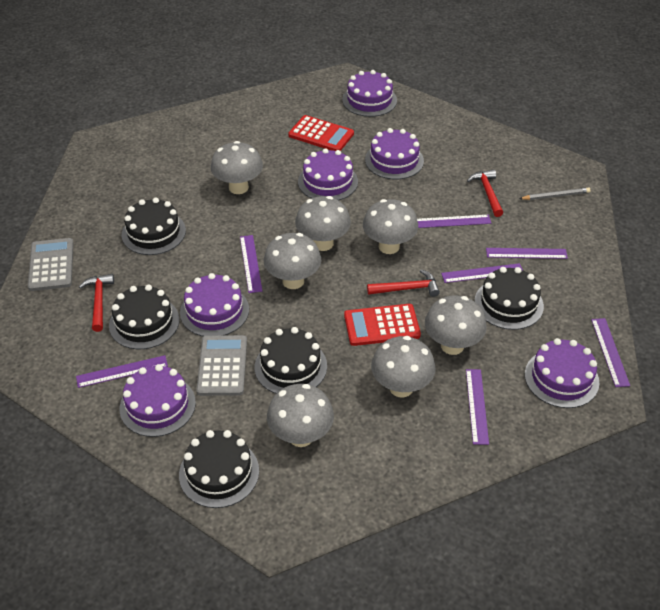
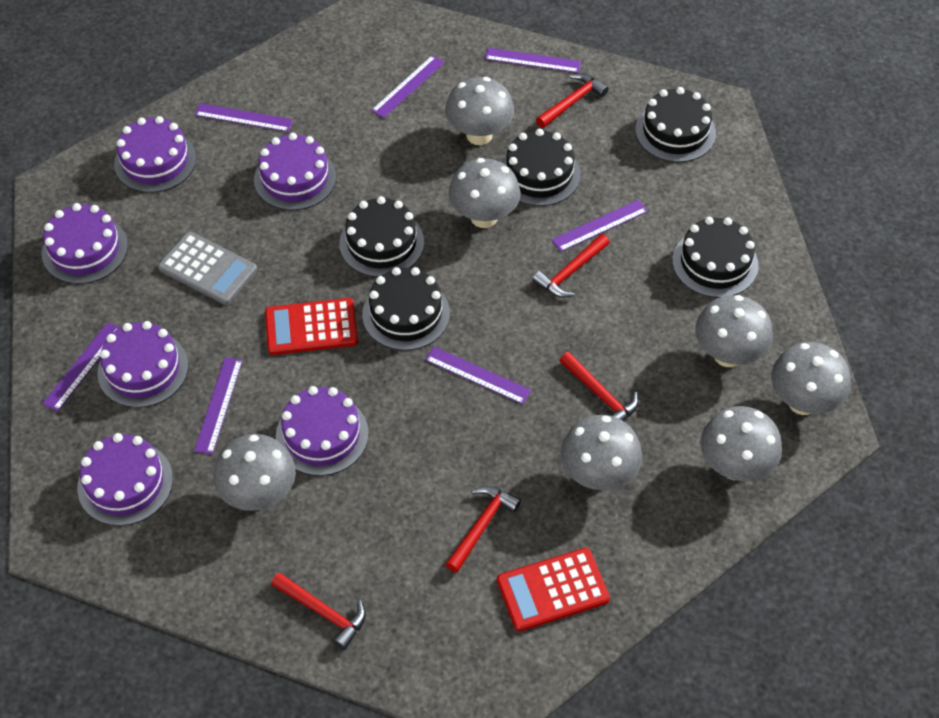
grey calculator: 2 -> 1
grey pencil: 1 -> 0
red hammer: 3 -> 5

